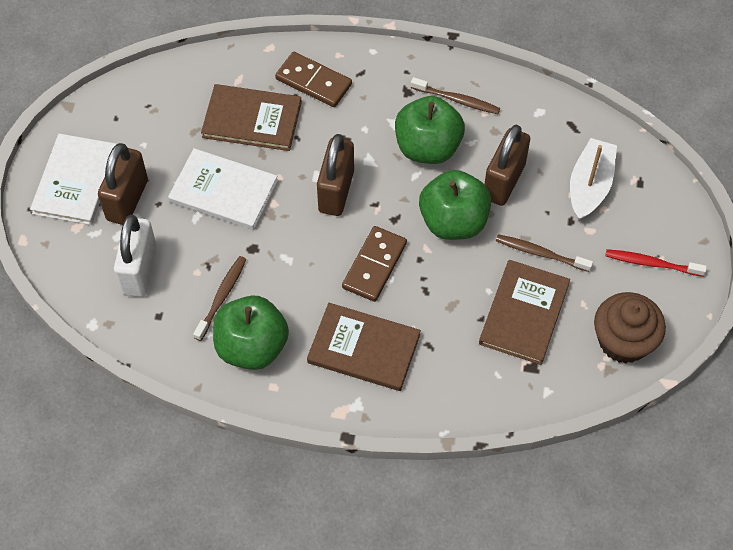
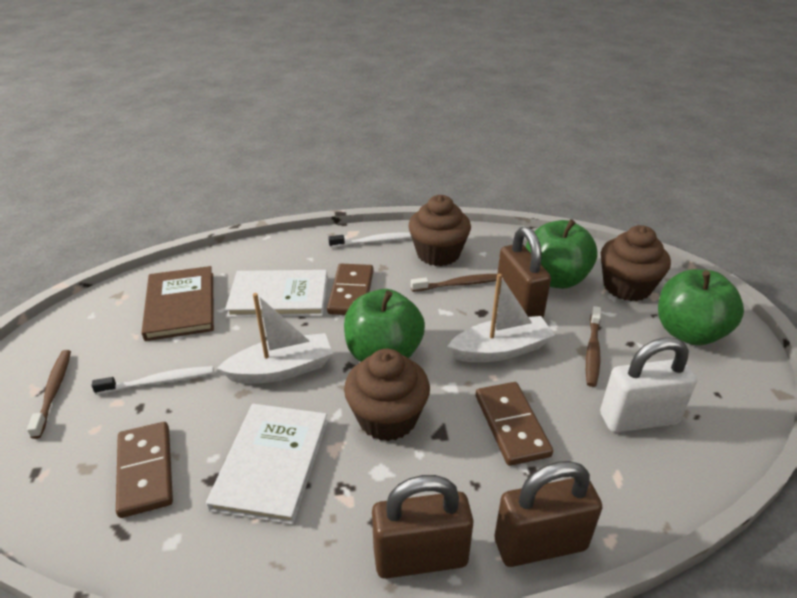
brown book: 3 -> 1
brown cupcake: 1 -> 3
brown domino: 2 -> 3
red toothbrush: 1 -> 0
white boat: 1 -> 2
white toothbrush: 0 -> 2

